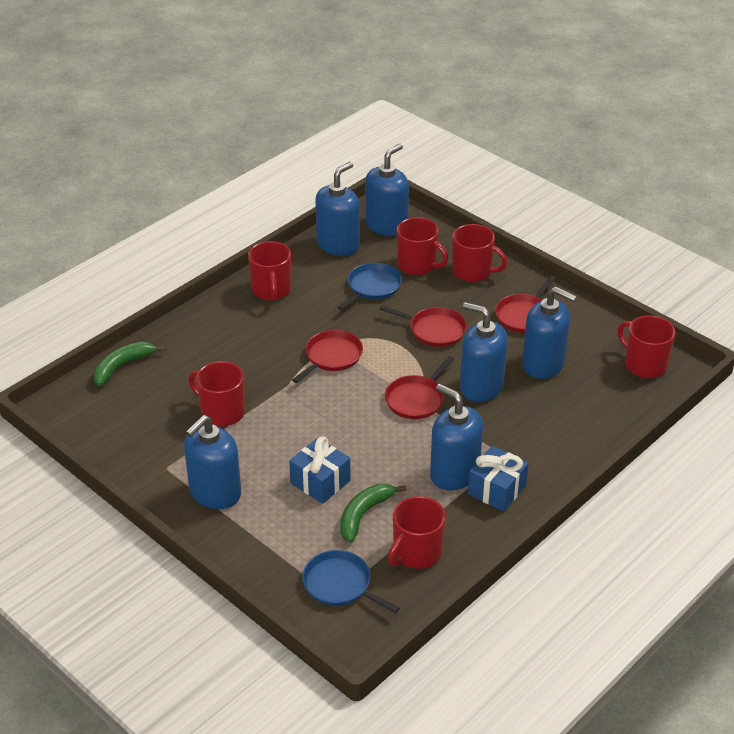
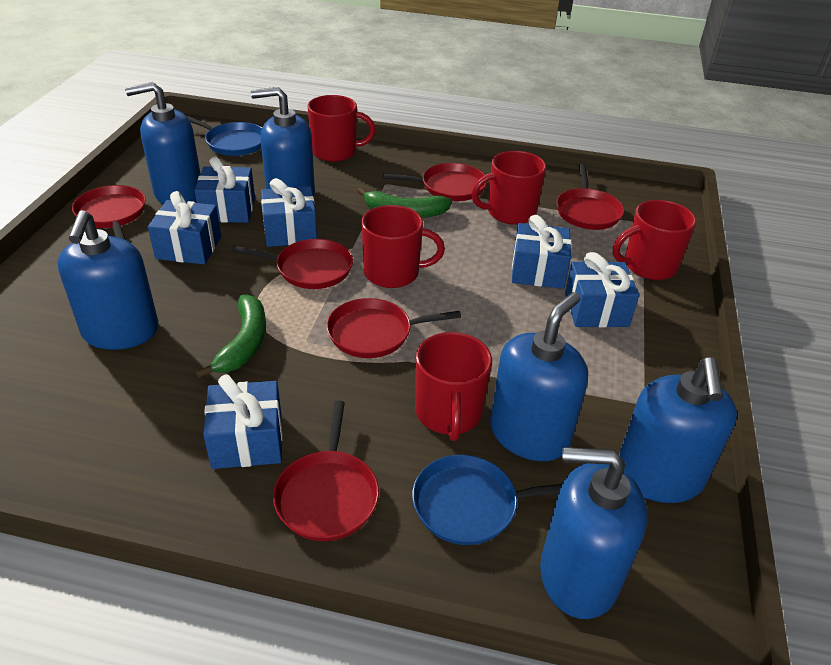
blue gift: 2 -> 6
red mug: 6 -> 5
red pan: 4 -> 6

